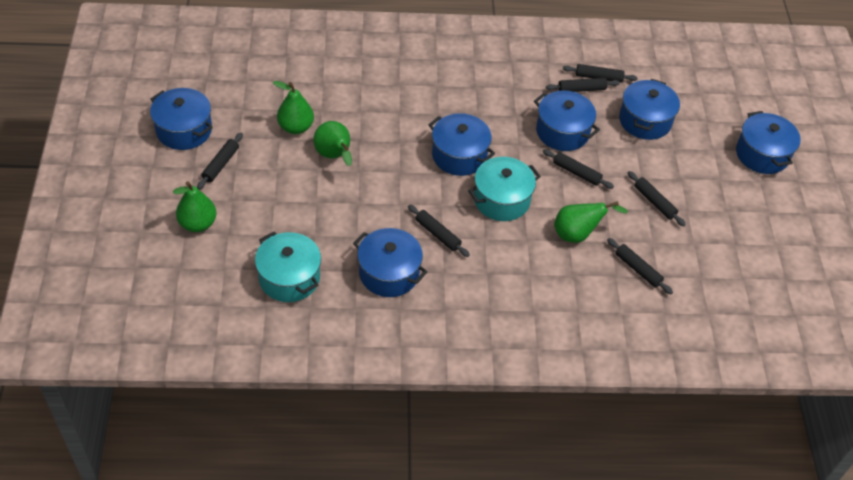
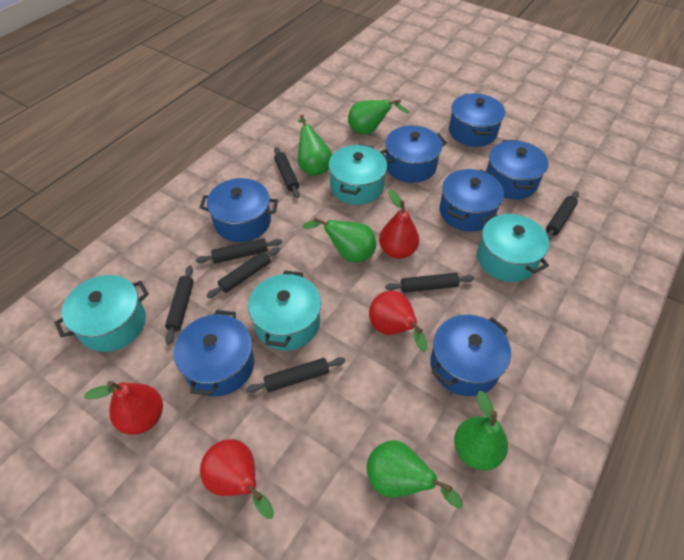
blue pot: 6 -> 7
green pear: 4 -> 5
red pear: 0 -> 4
turquoise pot: 2 -> 4

